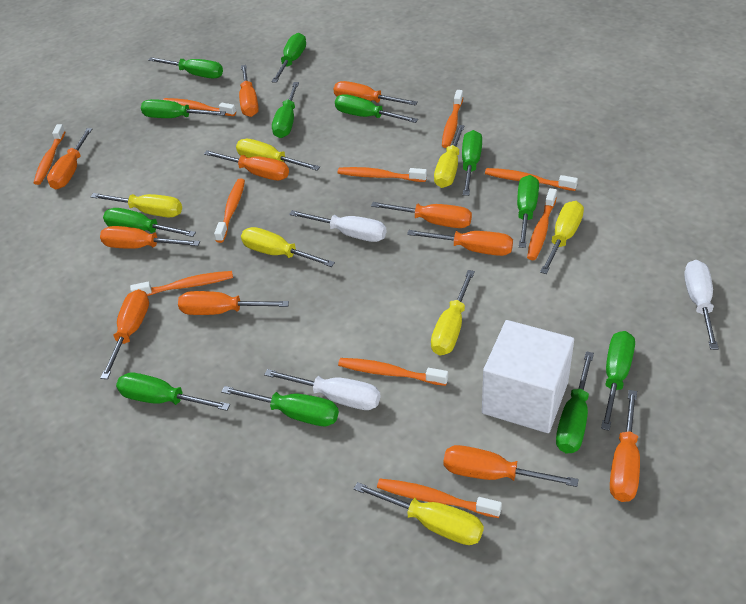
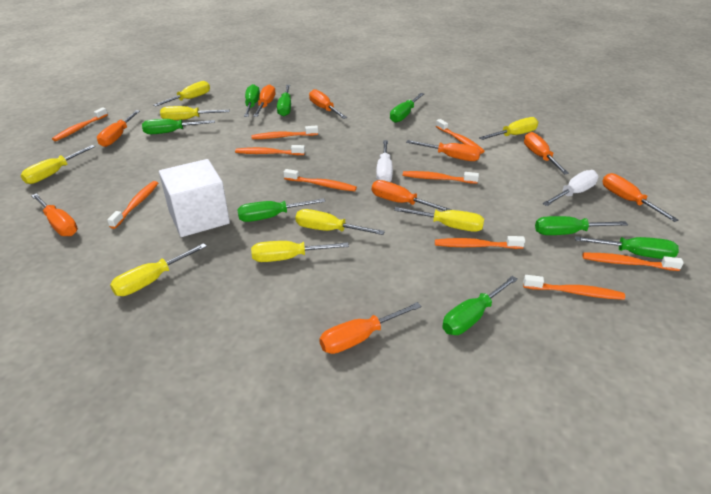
green screwdriver: 12 -> 8
orange screwdriver: 11 -> 9
white screwdriver: 3 -> 2
yellow screwdriver: 7 -> 8

